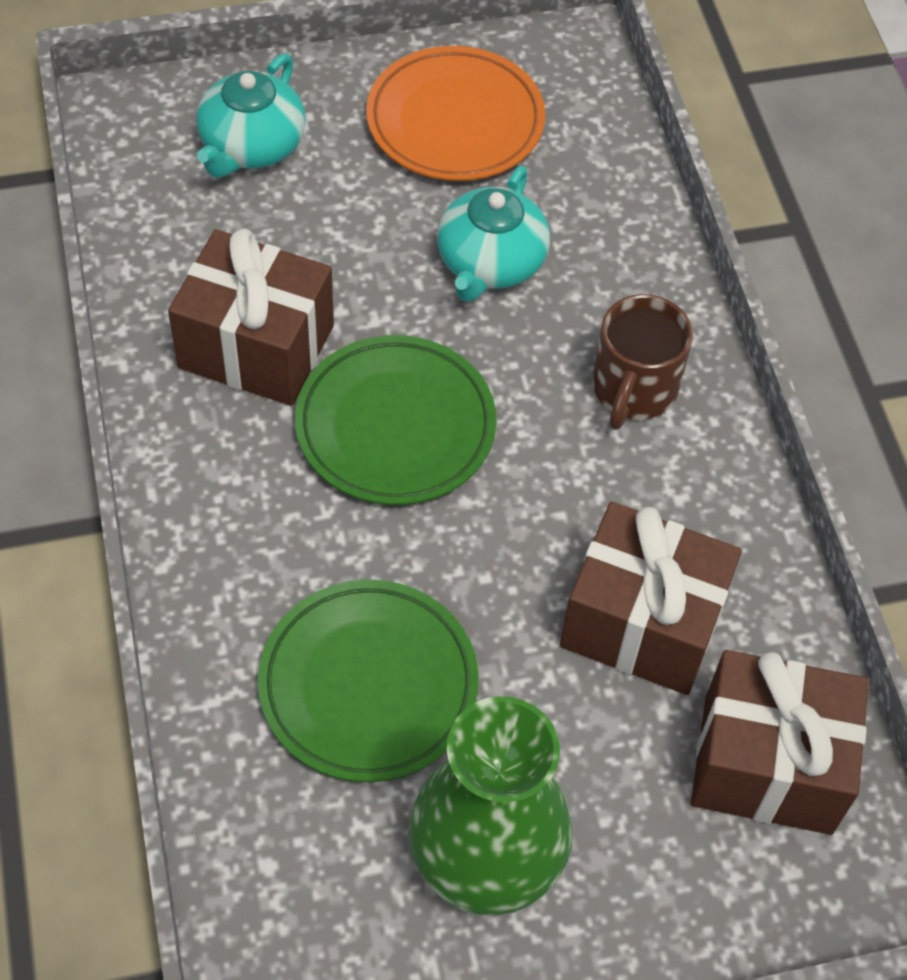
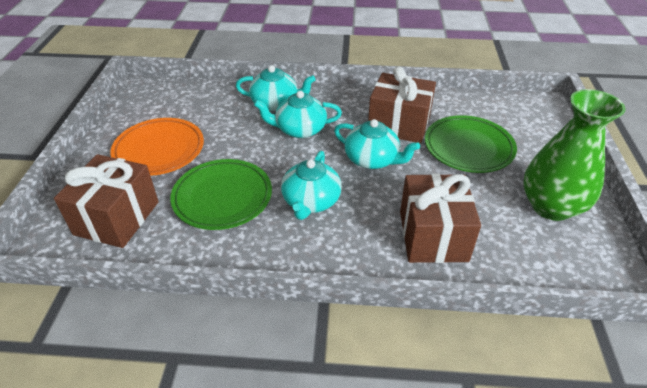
brown mug: 1 -> 0
turquoise teapot: 2 -> 4

